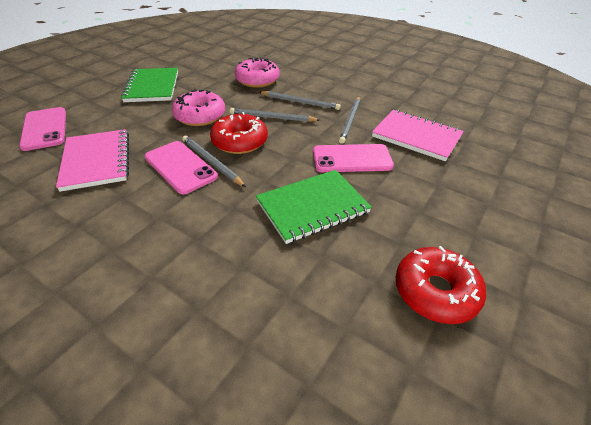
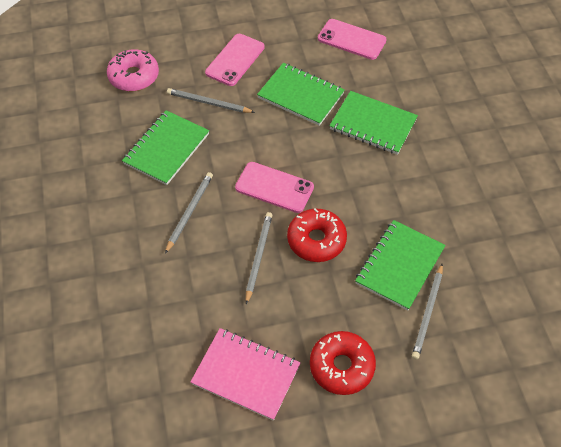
green notebook: 2 -> 4
pink donut: 2 -> 1
pink notebook: 2 -> 1

